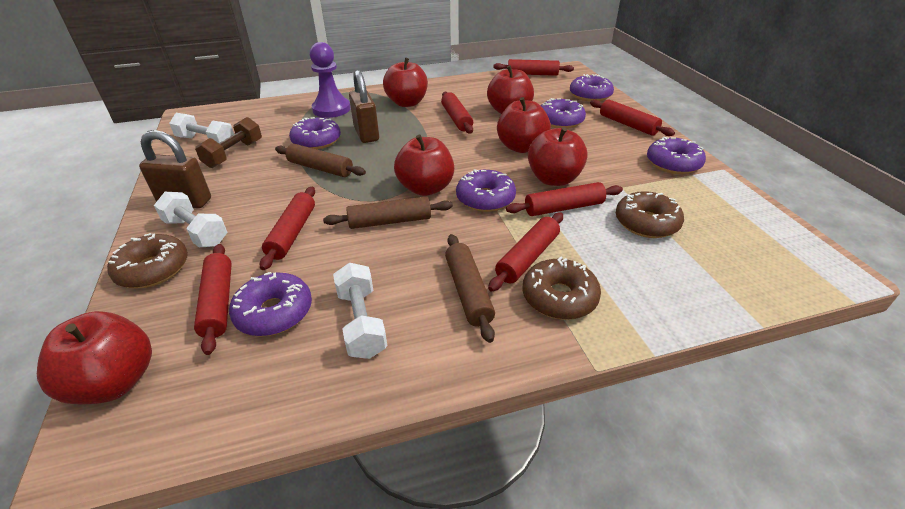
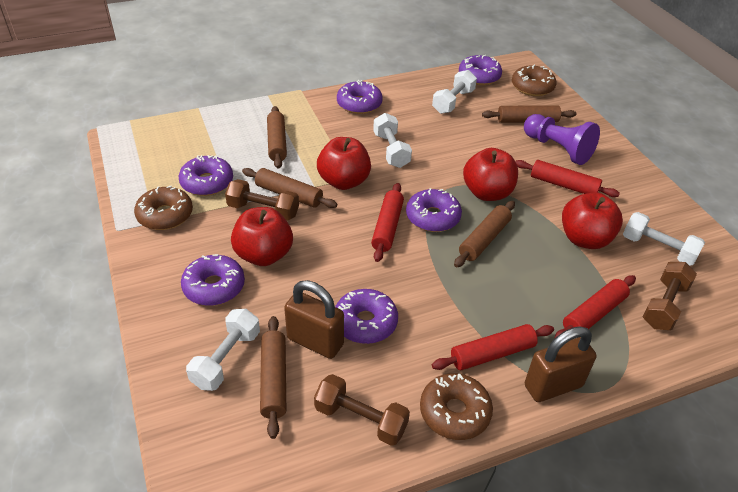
brown dumbbell: 1 -> 3
brown rolling pin: 3 -> 5
red apple: 6 -> 4
red rolling pin: 7 -> 4
white dumbbell: 3 -> 4

